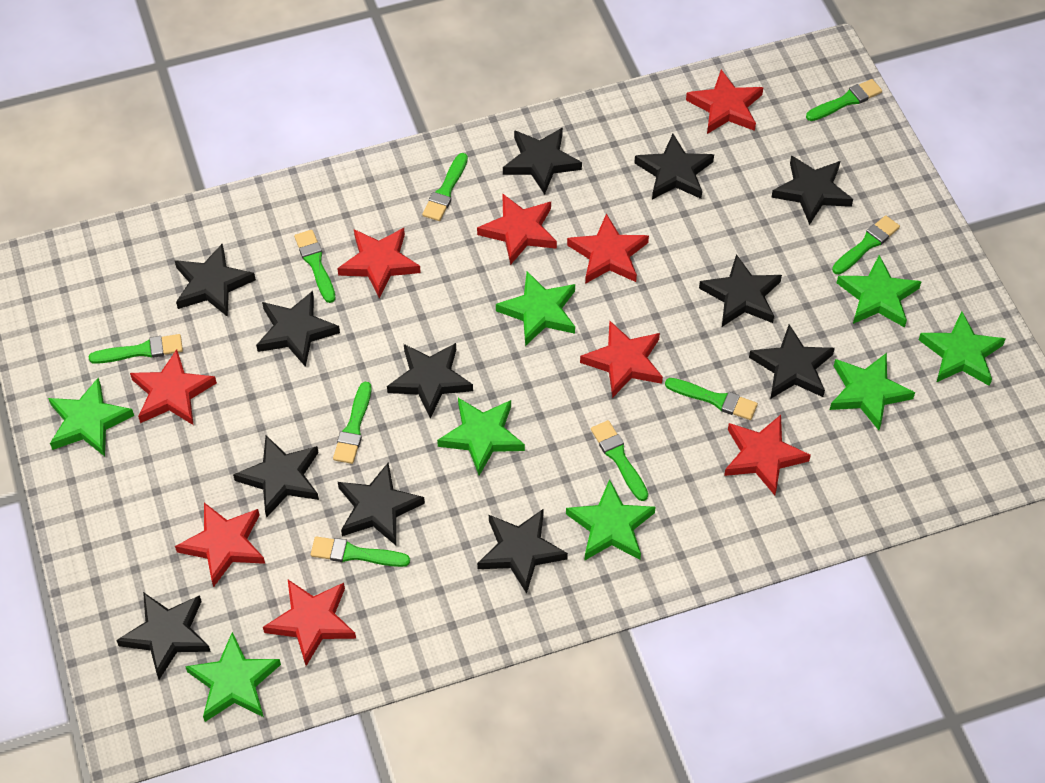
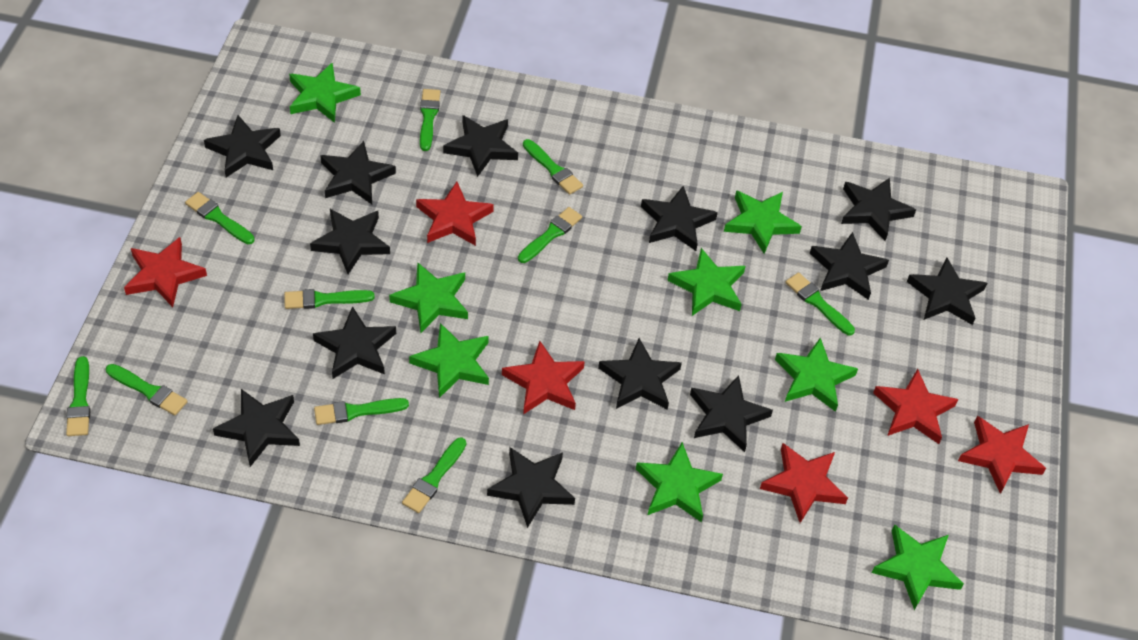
black star: 12 -> 13
green brush: 9 -> 10
red star: 9 -> 6

